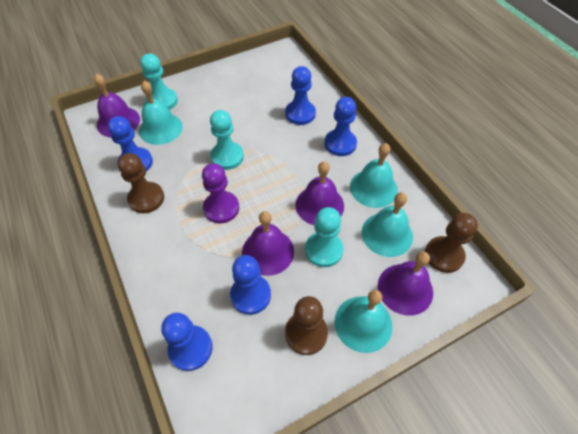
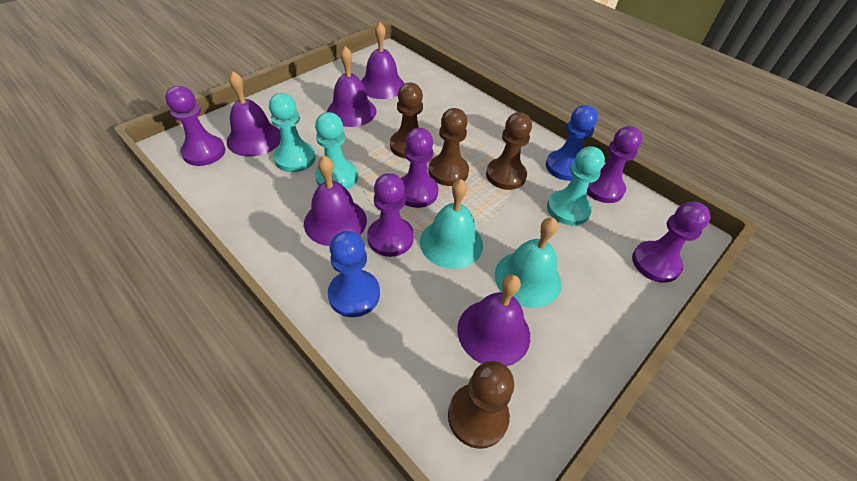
blue pawn: 5 -> 2
brown pawn: 3 -> 4
purple bell: 4 -> 5
purple pawn: 1 -> 5
turquoise bell: 4 -> 2

